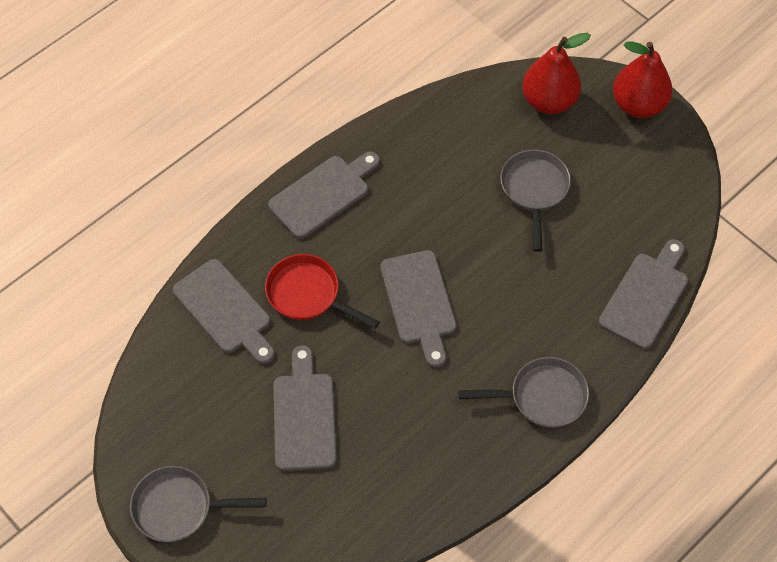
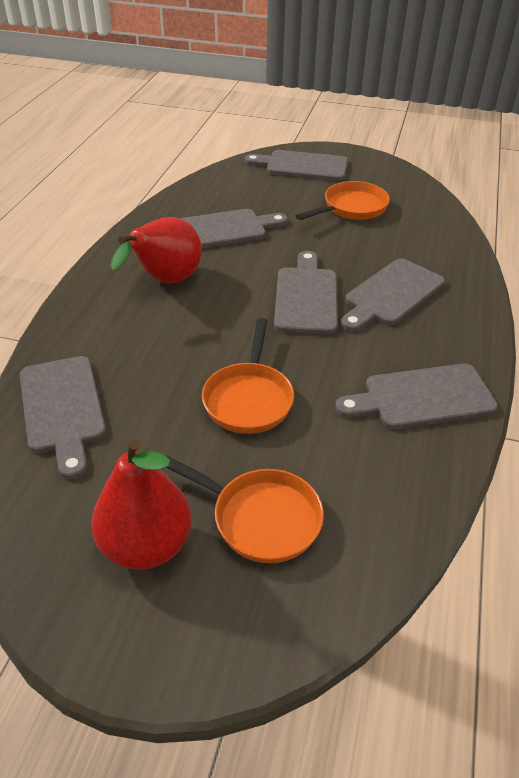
grey cutting board: 5 -> 6
grey pan: 3 -> 0
orange pan: 0 -> 3
red pan: 1 -> 0

